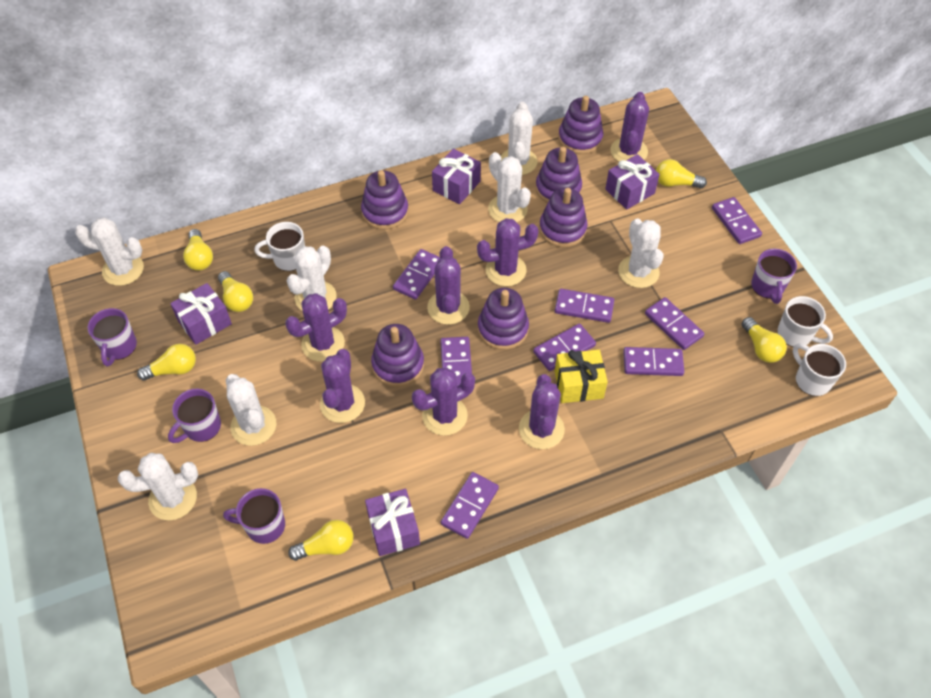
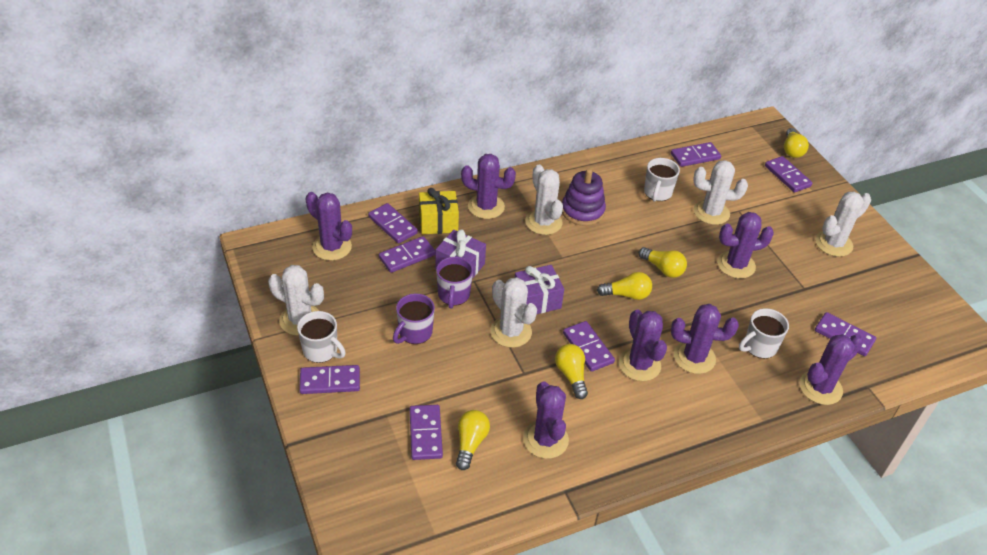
purple gift: 4 -> 2
purple mug: 4 -> 2
purple stacking toy: 6 -> 1
white cactus: 7 -> 5
yellow light bulb: 6 -> 5

